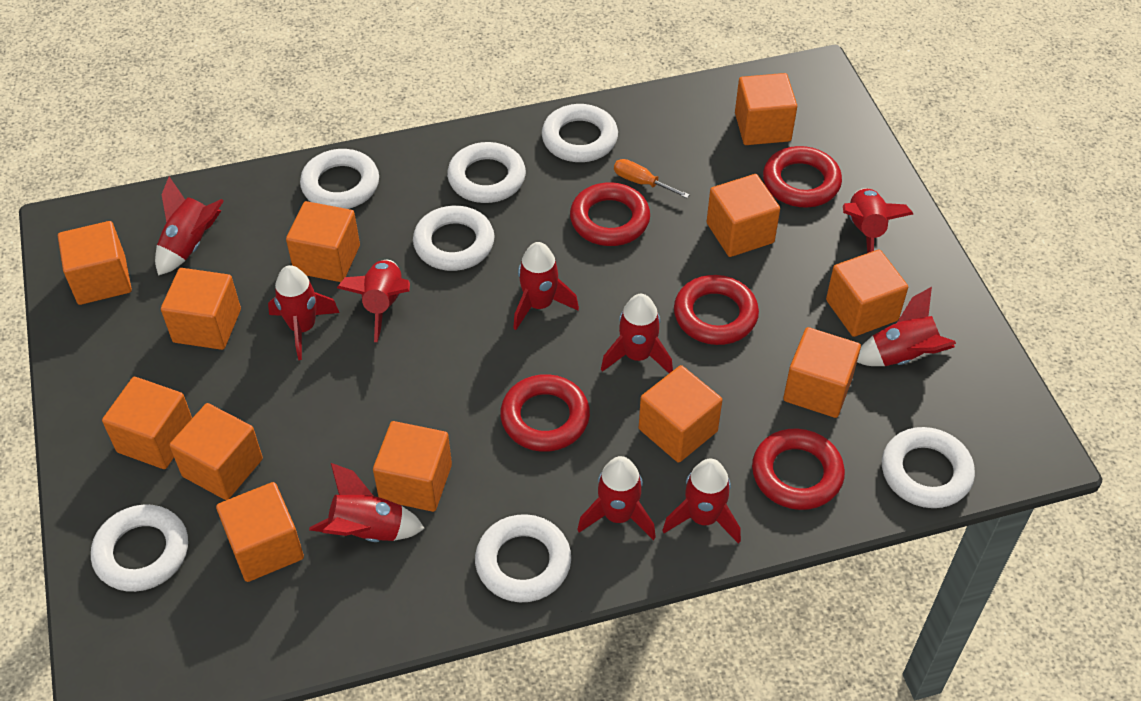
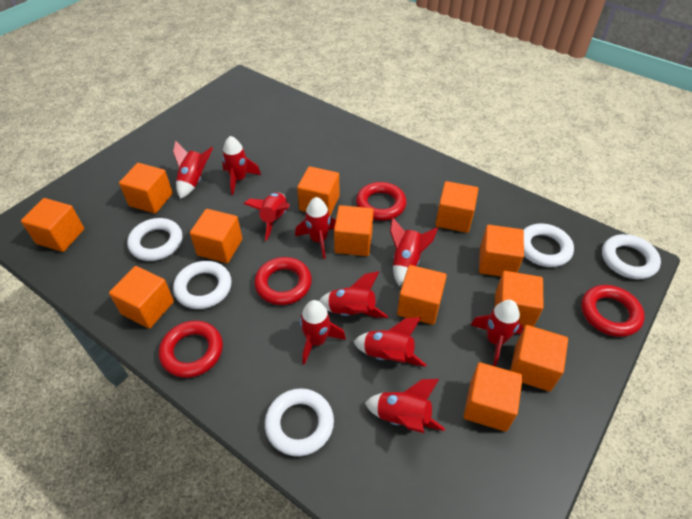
orange screwdriver: 1 -> 0
red ring: 5 -> 4
white ring: 7 -> 5

